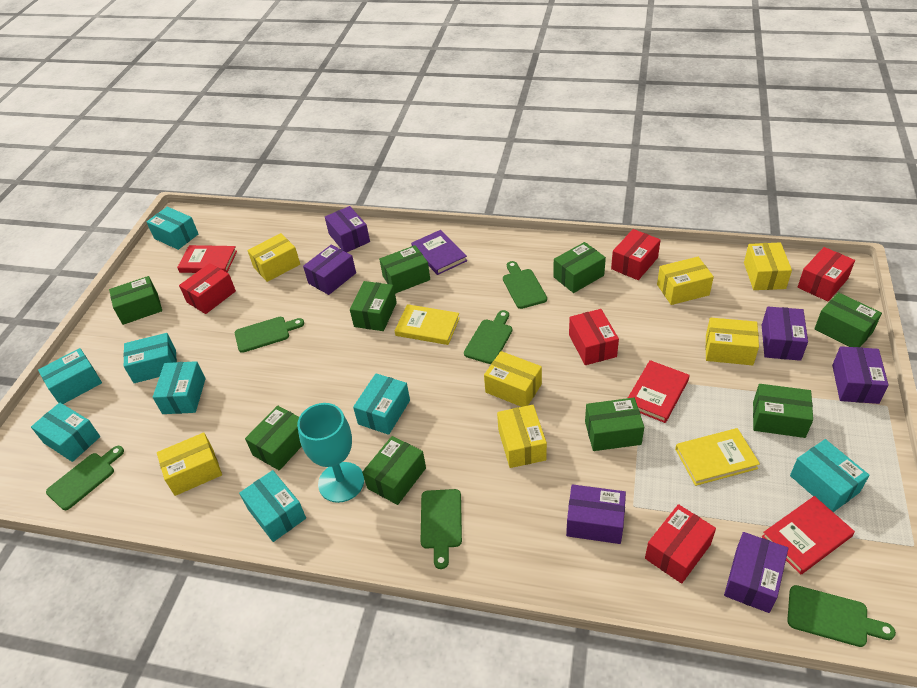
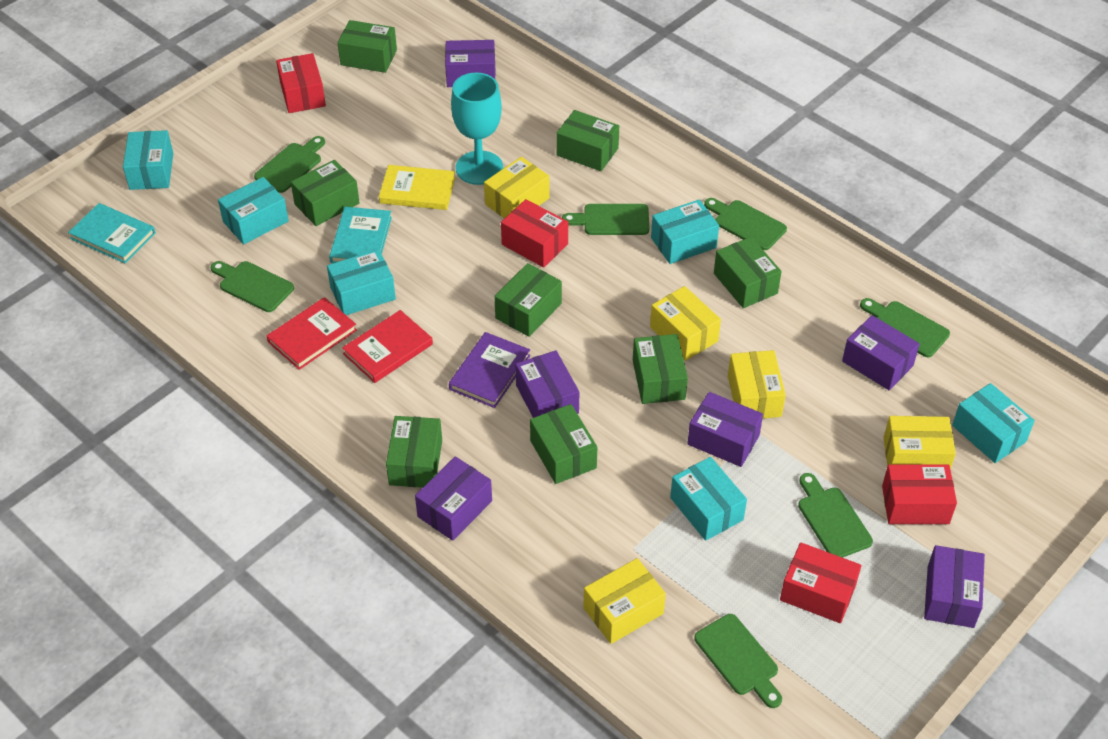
green box: 9 -> 8
green cutting board: 6 -> 7
red book: 3 -> 2
red box: 5 -> 4
turquoise book: 0 -> 2
turquoise box: 8 -> 6
yellow book: 2 -> 1
yellow box: 7 -> 5

